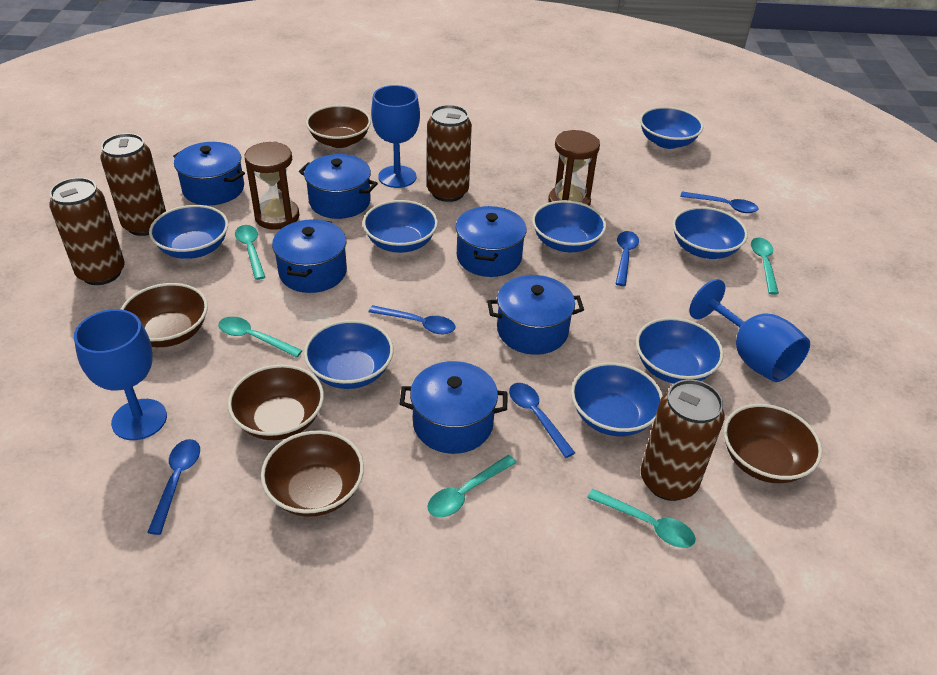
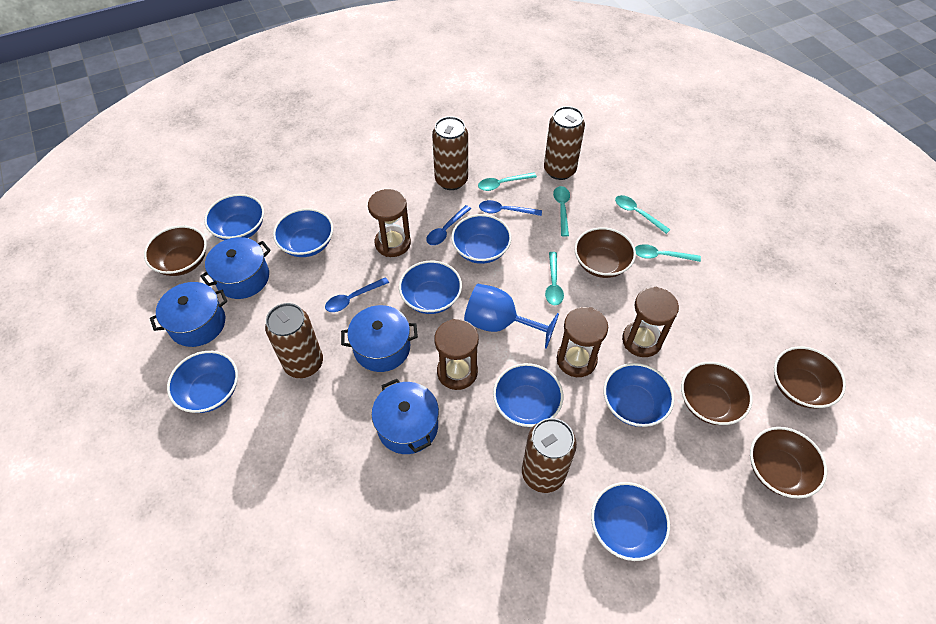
blue goblet: 3 -> 1
blue pot: 6 -> 4
blue spoon: 5 -> 3
brown hourglass: 2 -> 4

